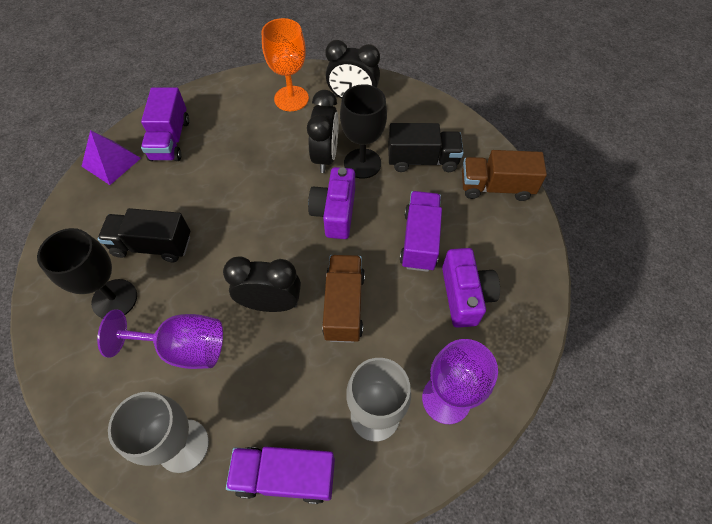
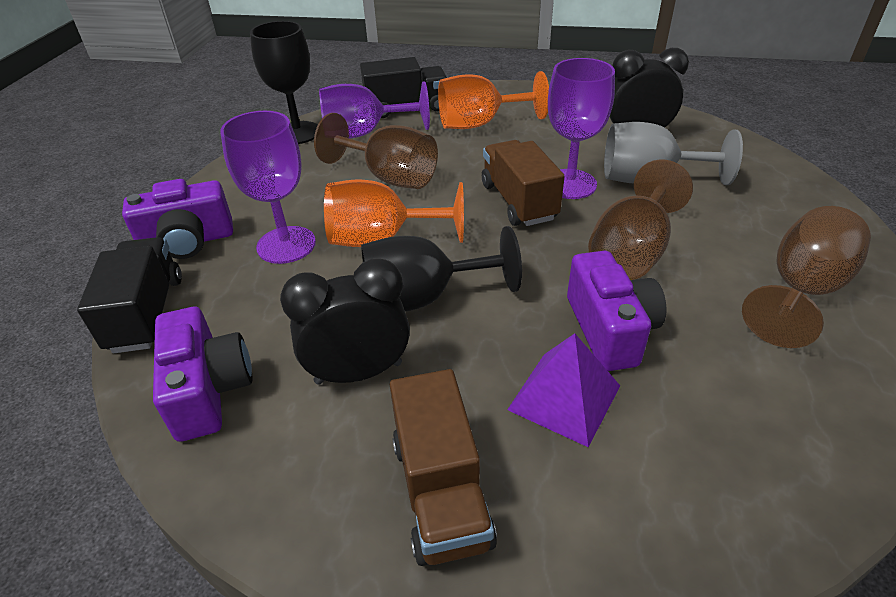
black clock: 3 -> 2
brown goblet: 0 -> 3
grey goblet: 2 -> 1
orange goblet: 1 -> 2
purple camera: 2 -> 3
purple goblet: 2 -> 3
purple truck: 3 -> 0

